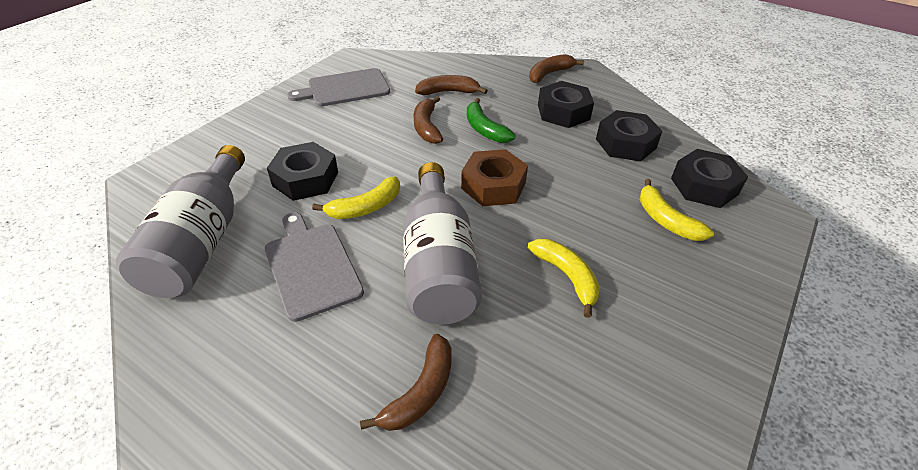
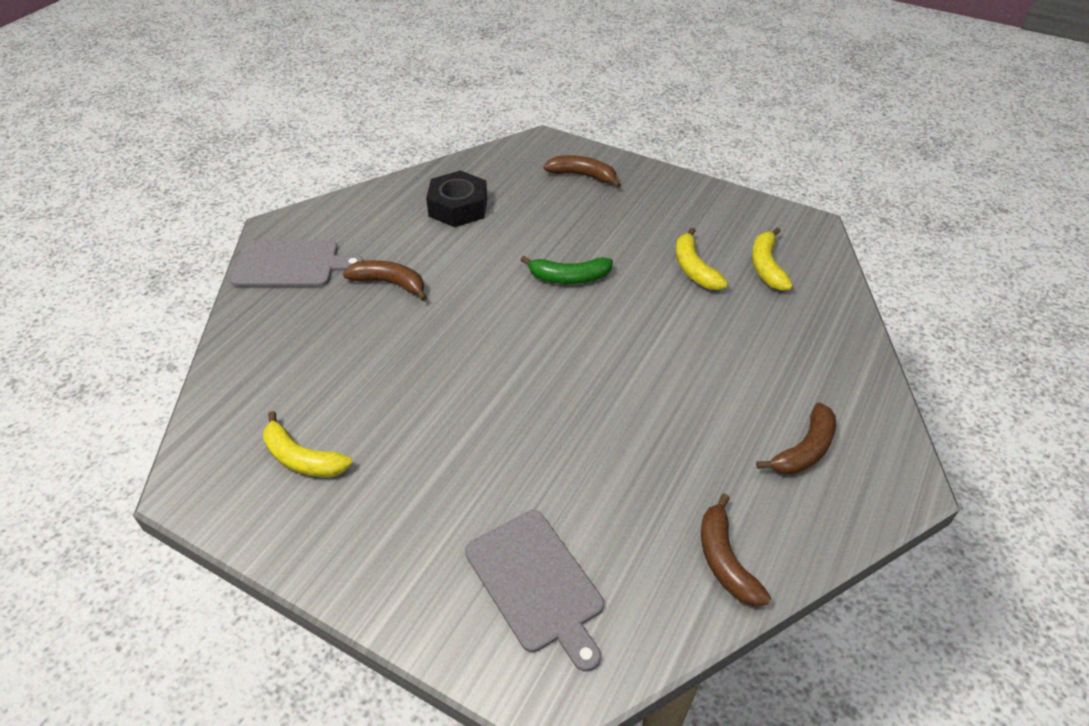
black nut: 4 -> 1
brown nut: 1 -> 0
grey bottle: 2 -> 0

